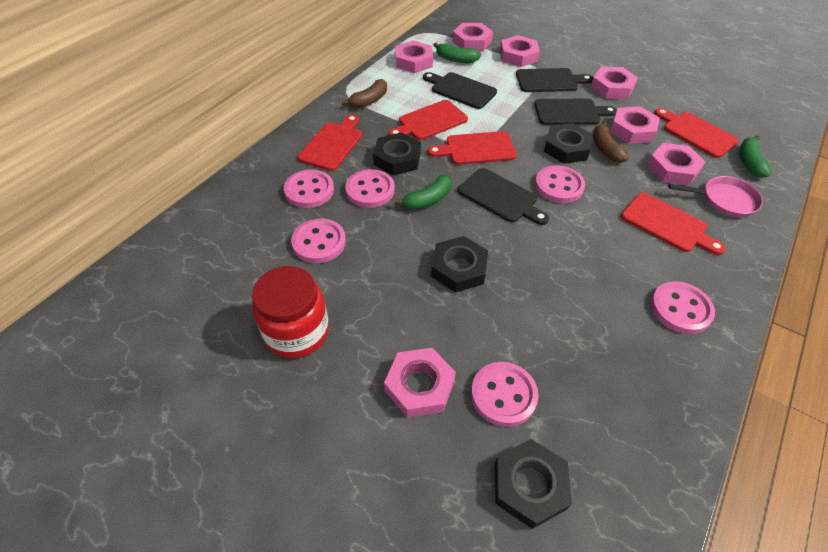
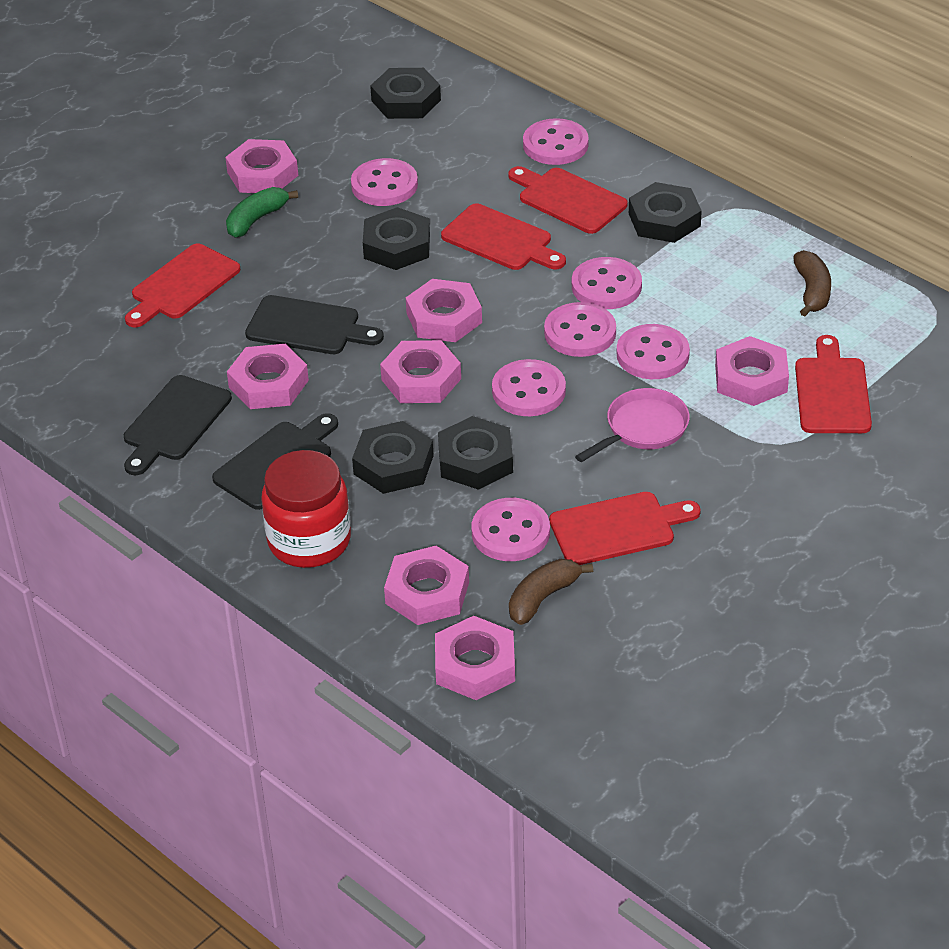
black cutting board: 4 -> 3
black nut: 4 -> 5
green banana: 3 -> 1
pink button: 6 -> 7

